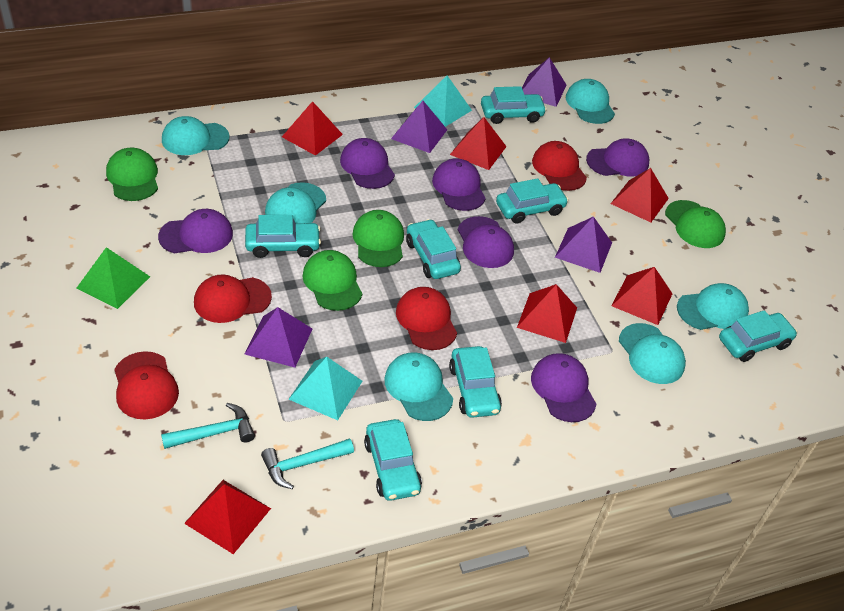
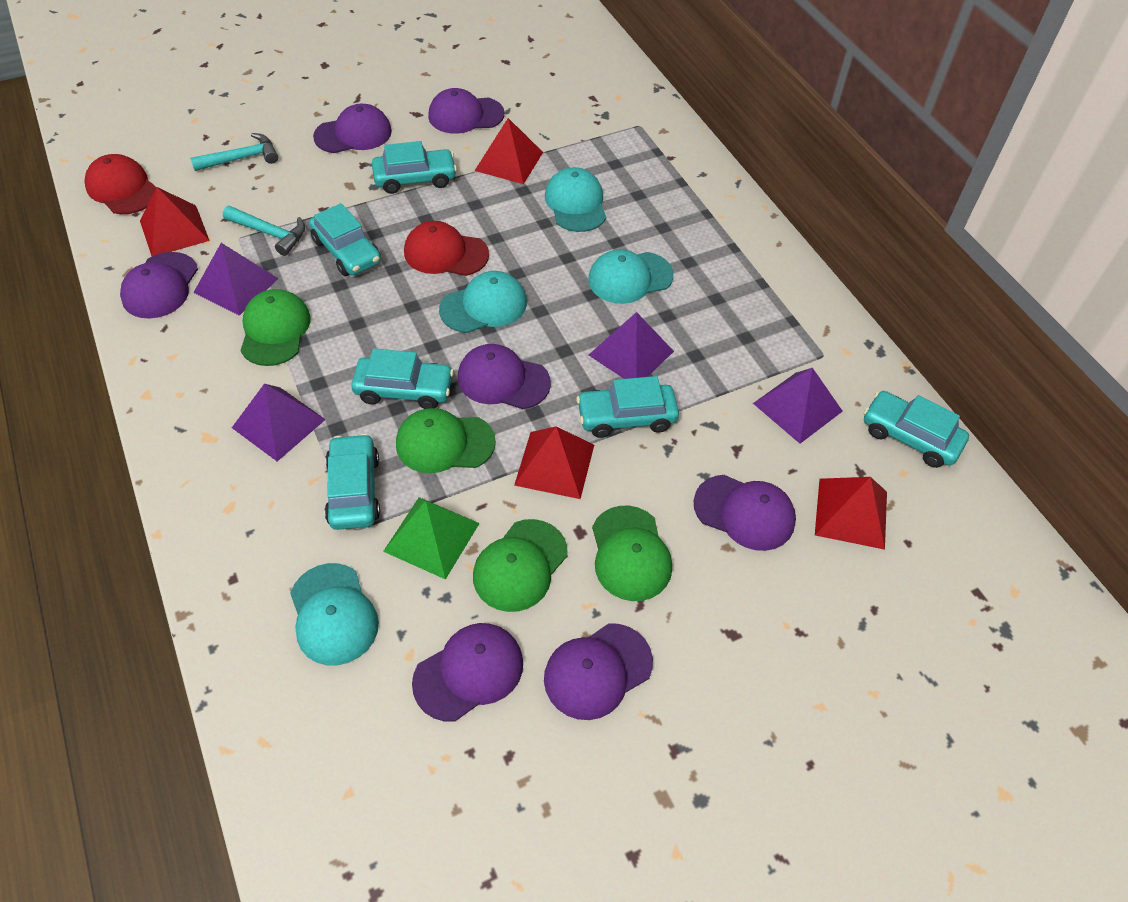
purple cap: 6 -> 7
red cap: 4 -> 2
red pyramid: 6 -> 4
turquoise cap: 6 -> 4
turquoise car: 7 -> 6
turquoise pyramid: 2 -> 0

